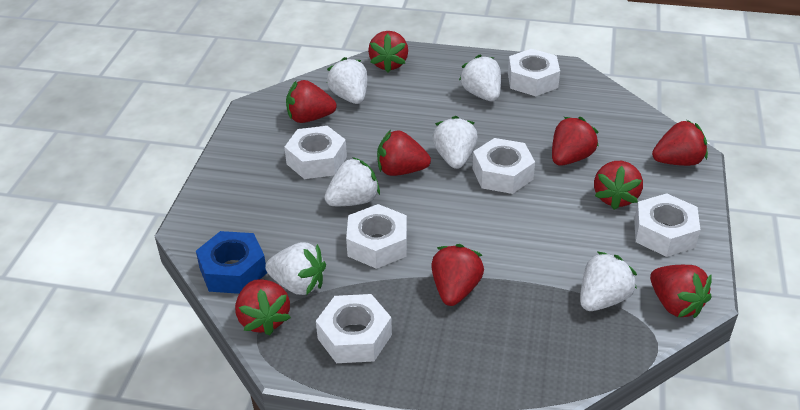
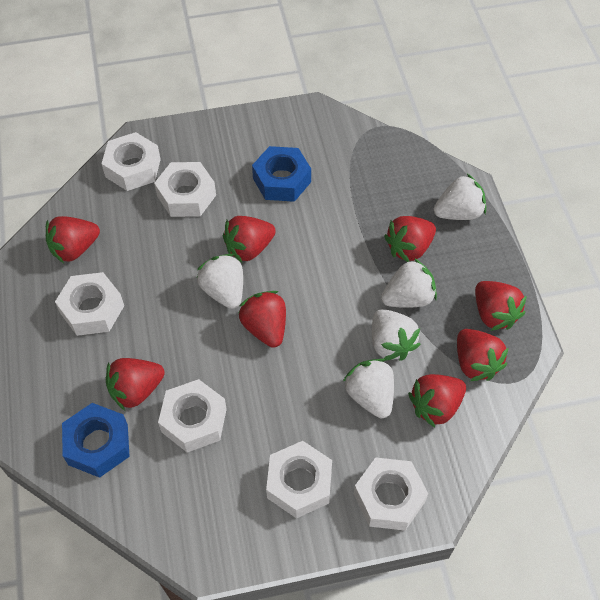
blue nut: 1 -> 2
red strawberry: 9 -> 8
white strawberry: 6 -> 5

